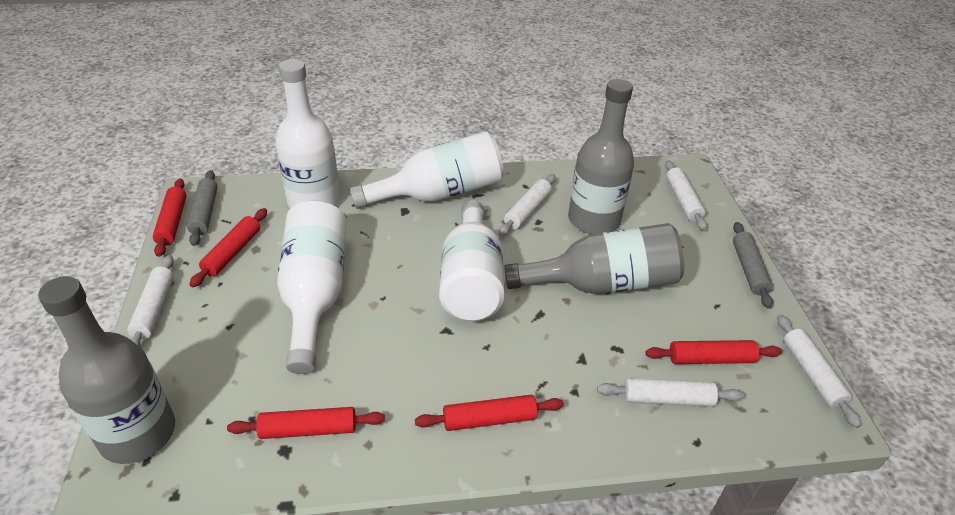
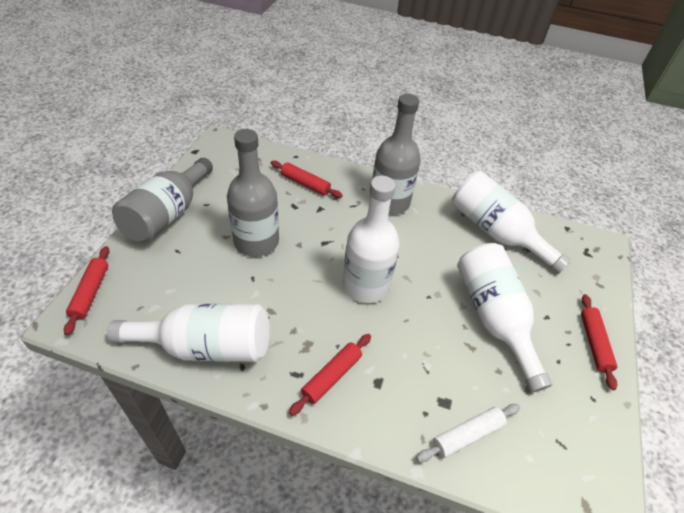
grey rolling pin: 2 -> 0
red rolling pin: 5 -> 4
white rolling pin: 5 -> 1

